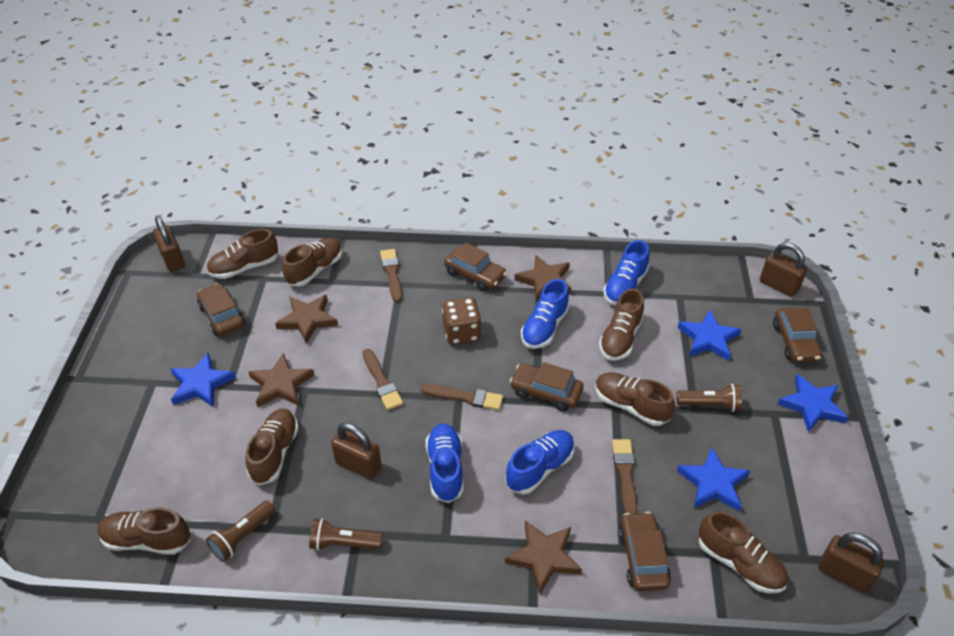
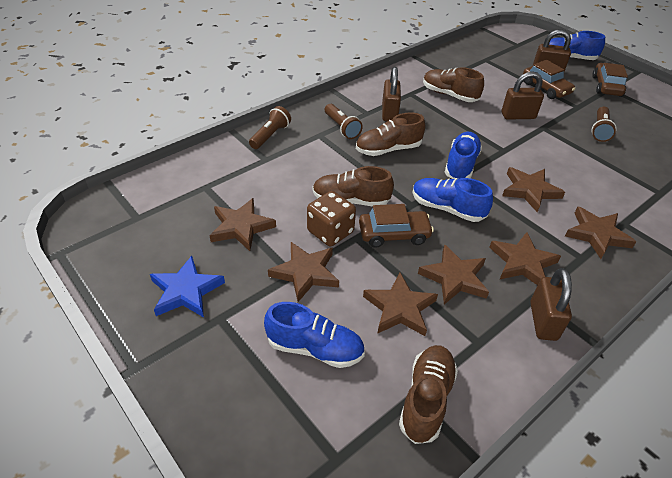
blue star: 4 -> 1
brown brush: 4 -> 0
brown car: 5 -> 3
brown shoe: 7 -> 4
brown star: 4 -> 7

